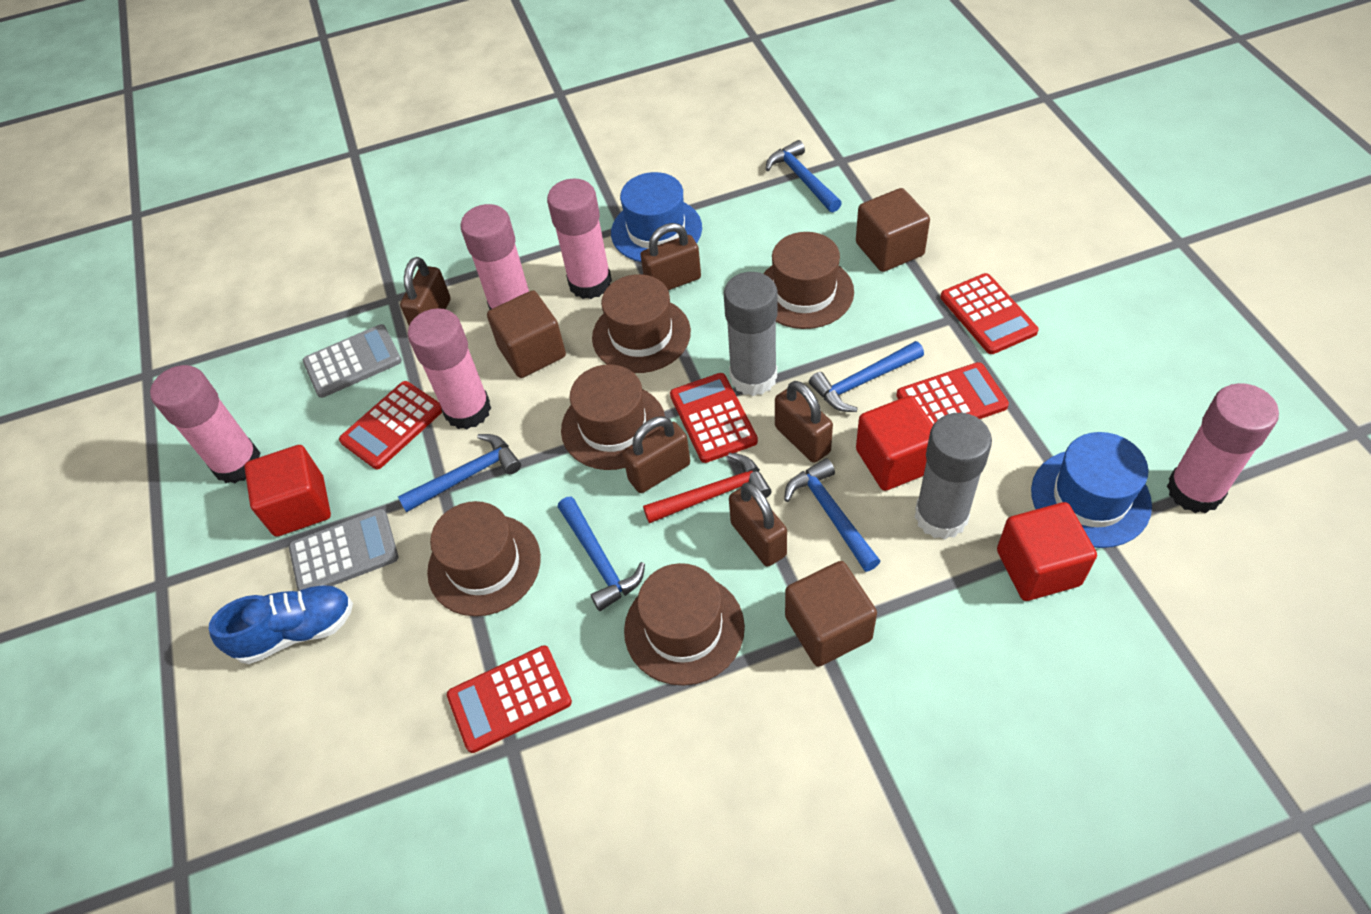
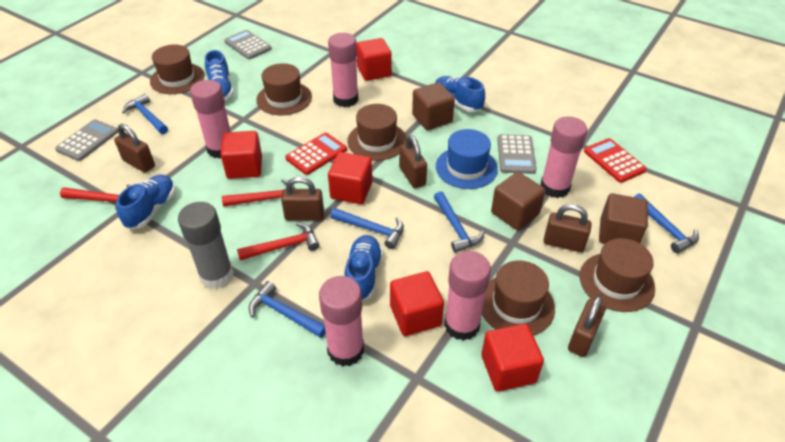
blue hat: 2 -> 1
blue shoe: 1 -> 4
grey calculator: 2 -> 3
grey glue stick: 2 -> 1
red calculator: 5 -> 2
red cube: 3 -> 5
red hammer: 1 -> 3

